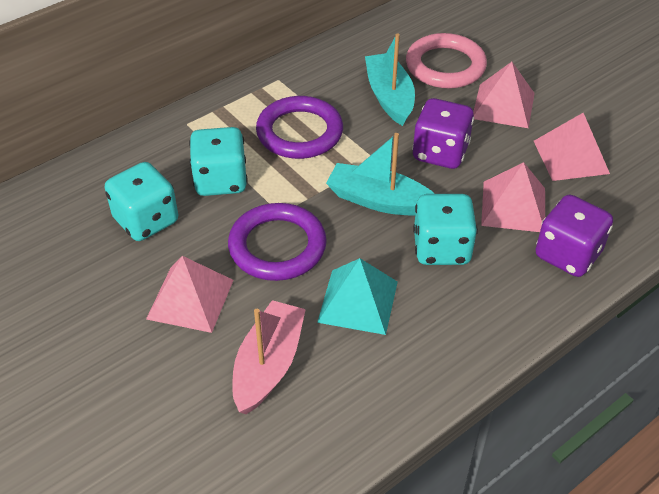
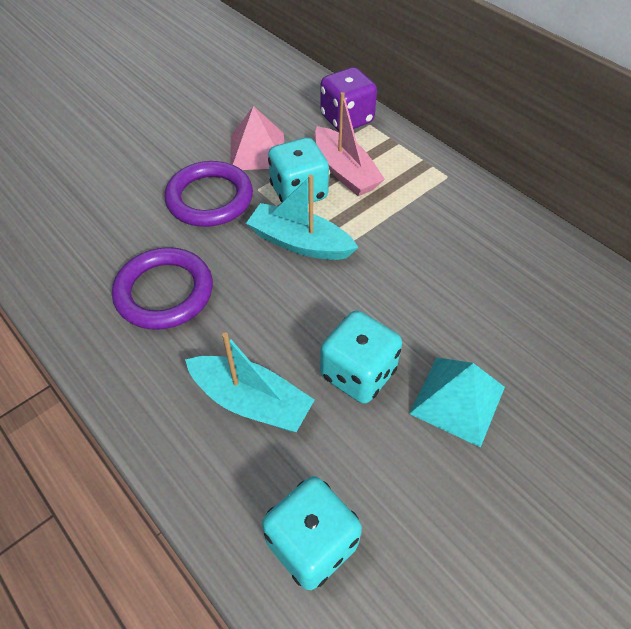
pink pyramid: 4 -> 1
pink ring: 1 -> 0
purple dice: 2 -> 1

